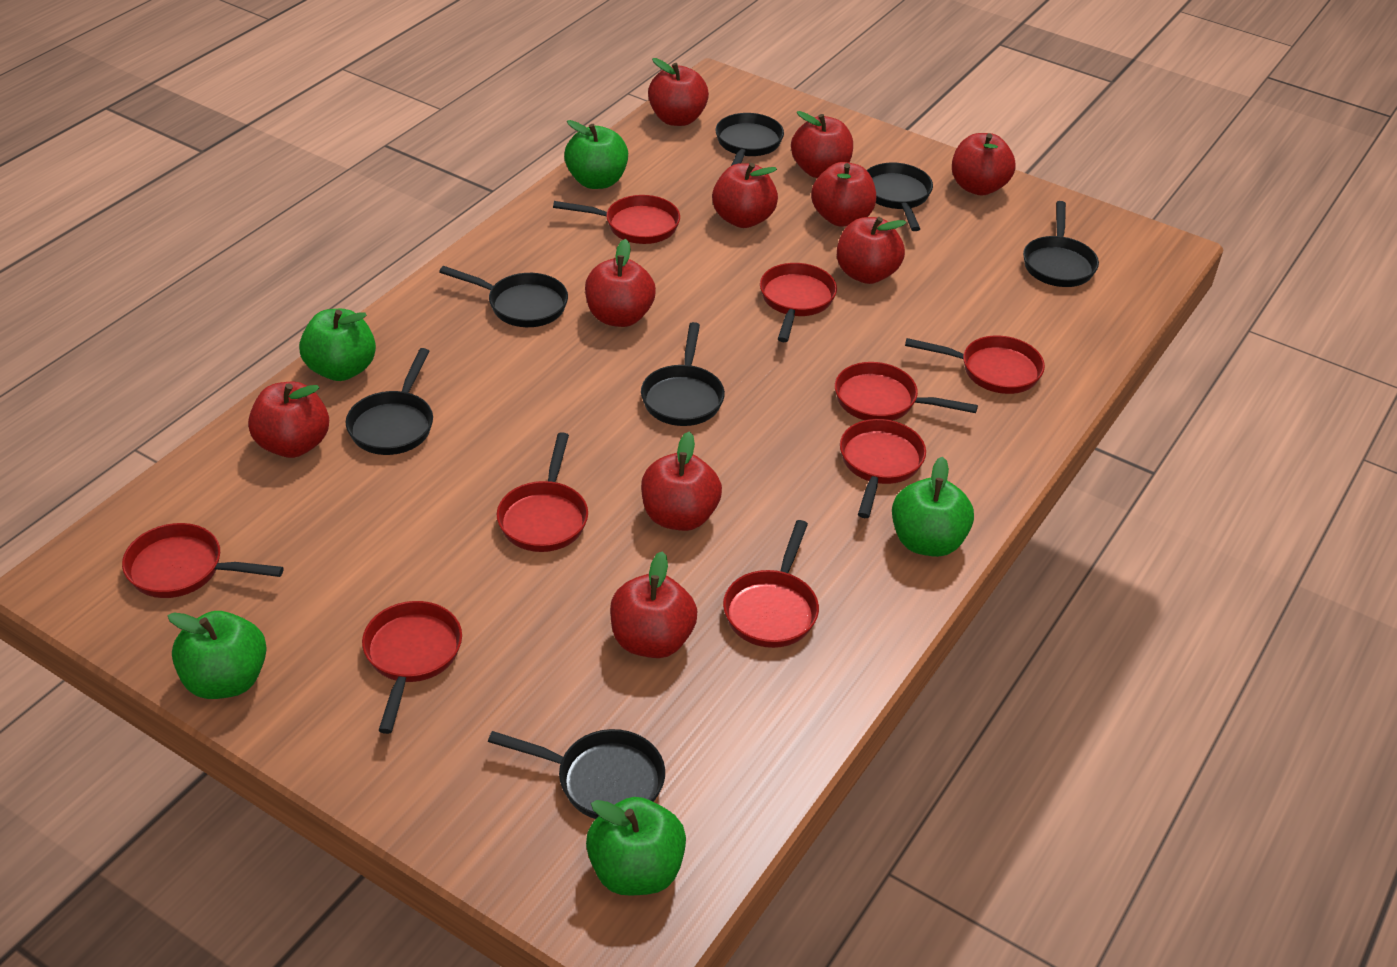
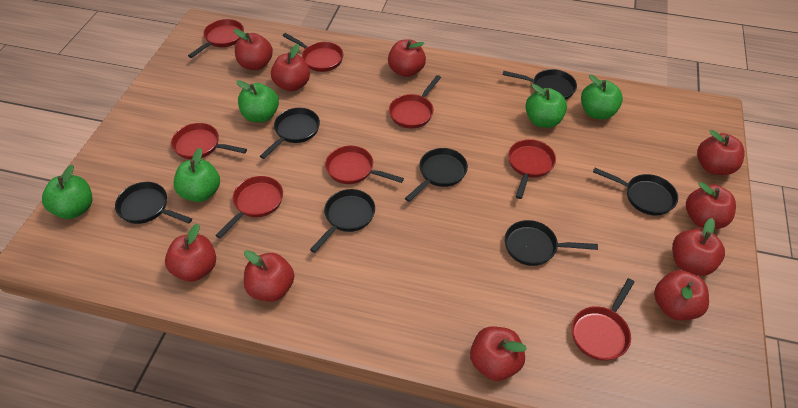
red pan: 9 -> 8

